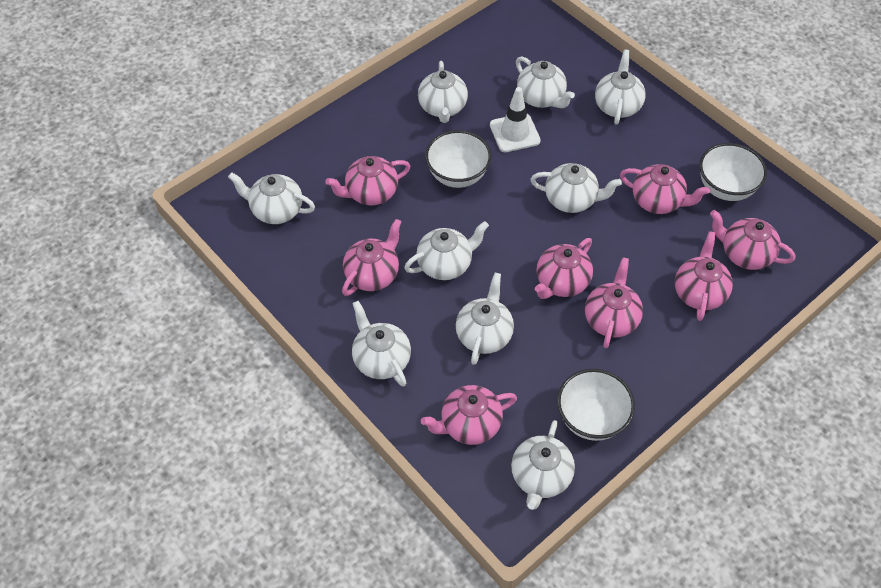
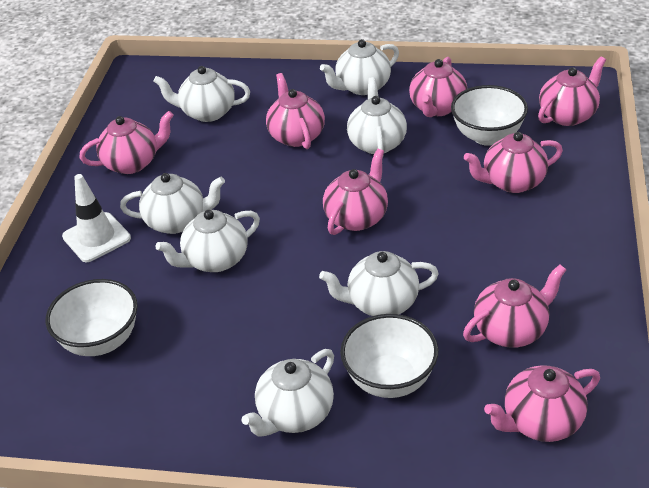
white teapot: 9 -> 7

